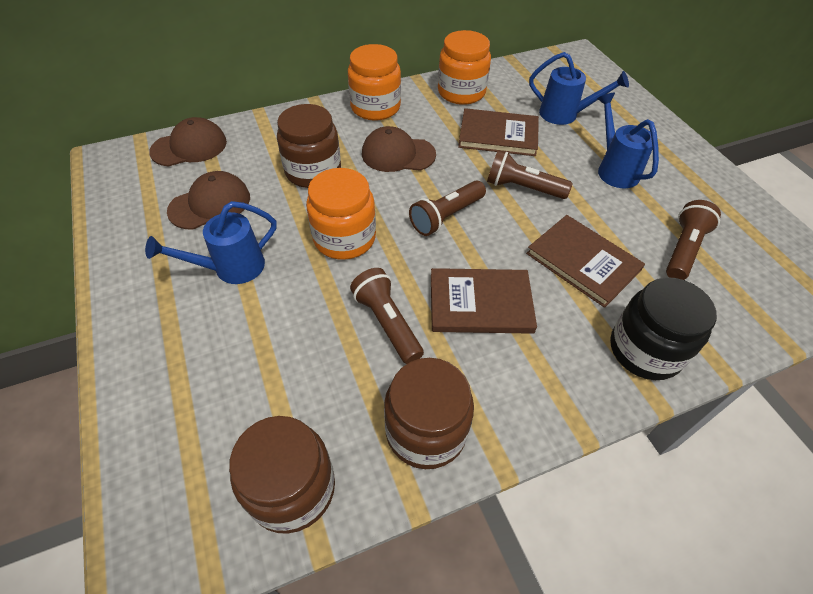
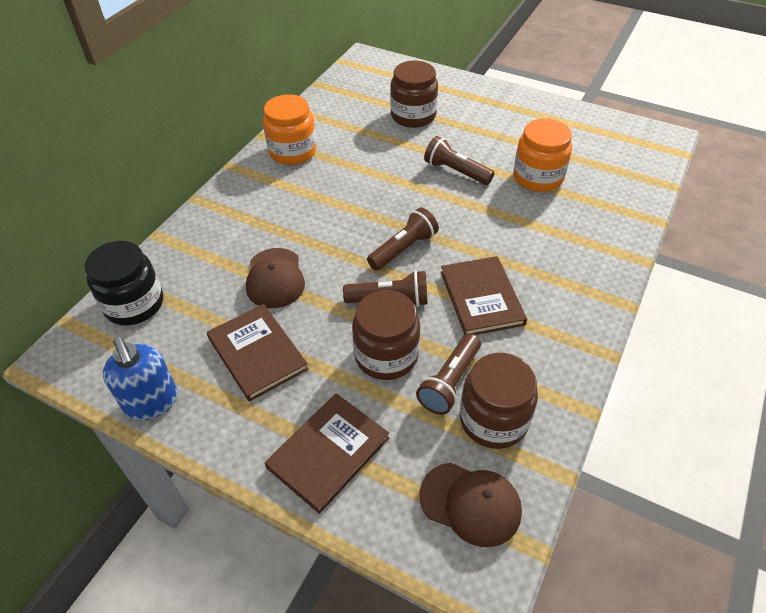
blue soap dispenser: 0 -> 1
blue watering can: 3 -> 0
brown cap: 3 -> 2
orange jar: 3 -> 2

